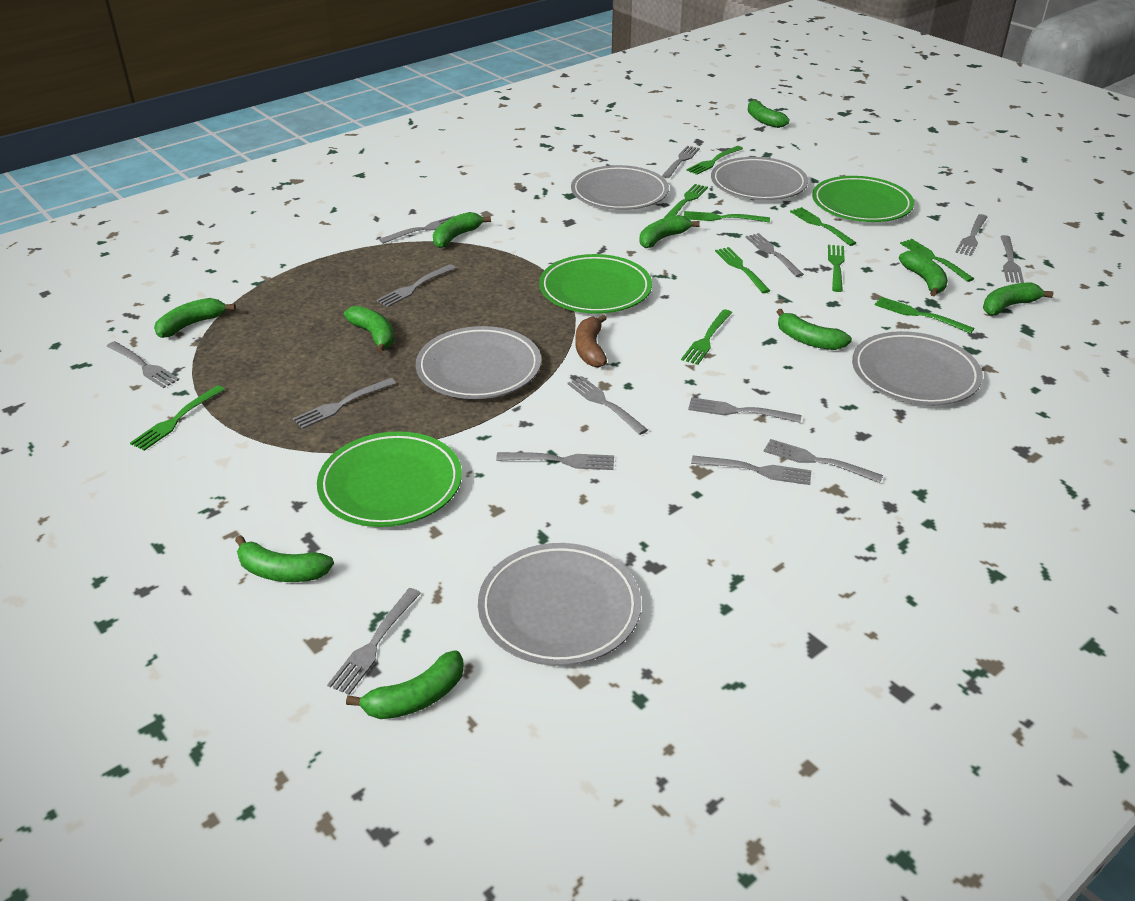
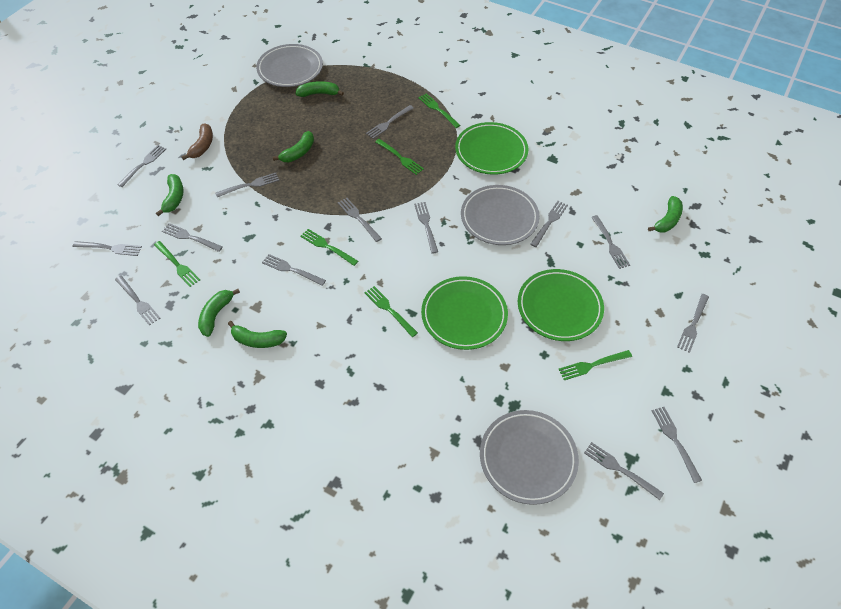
green banana: 10 -> 6
green fork: 10 -> 6
grey plate: 5 -> 3

